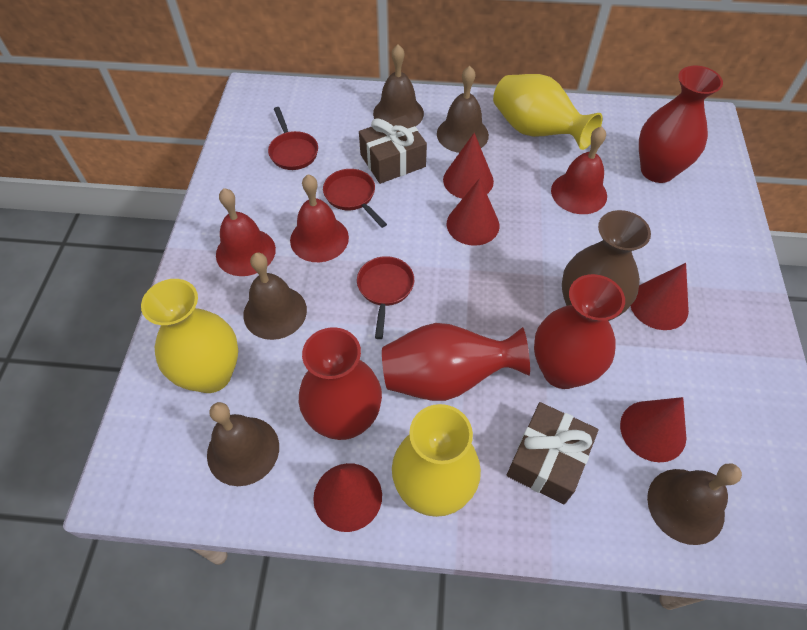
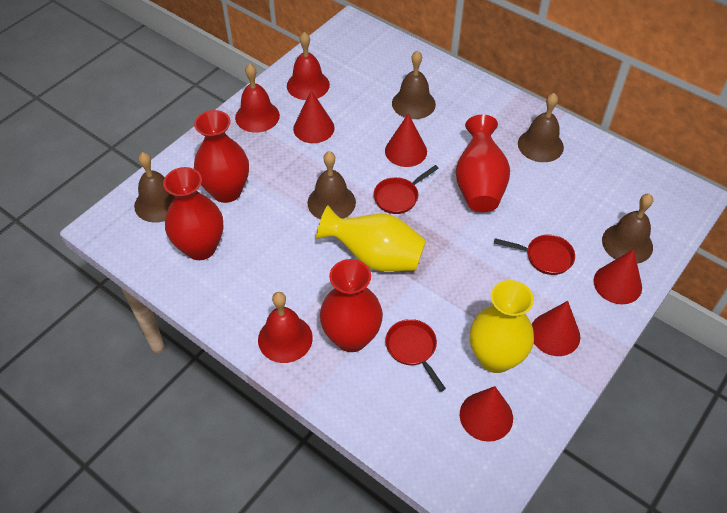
brown gift: 2 -> 0
brown vase: 1 -> 0
yellow vase: 3 -> 2

